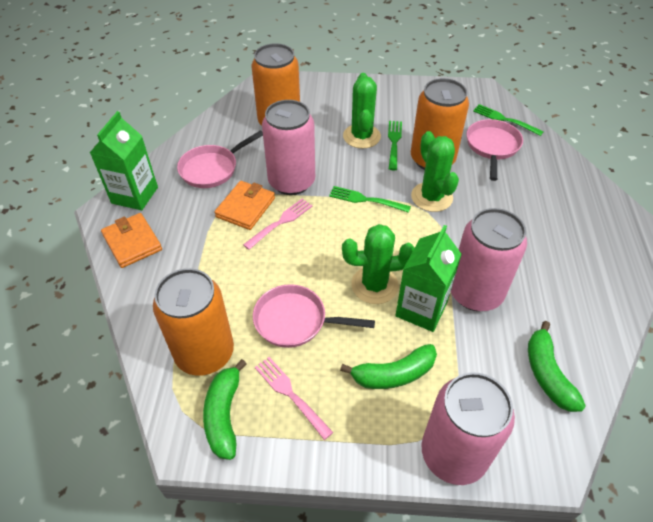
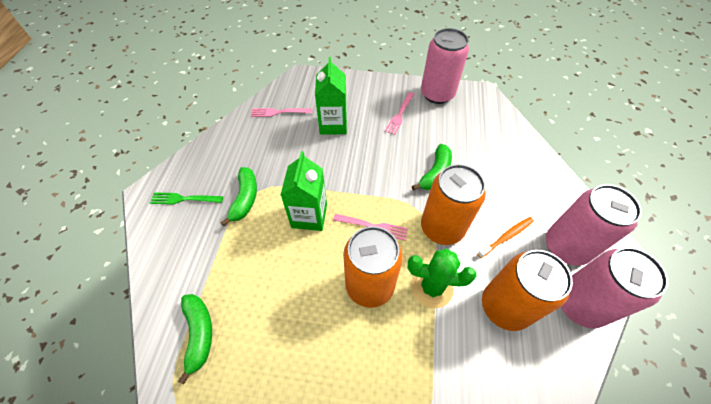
green cactus: 3 -> 1
green fork: 3 -> 1
orange toothbrush: 0 -> 1
orange wallet: 2 -> 0
pink fork: 2 -> 3
pink pan: 3 -> 0

